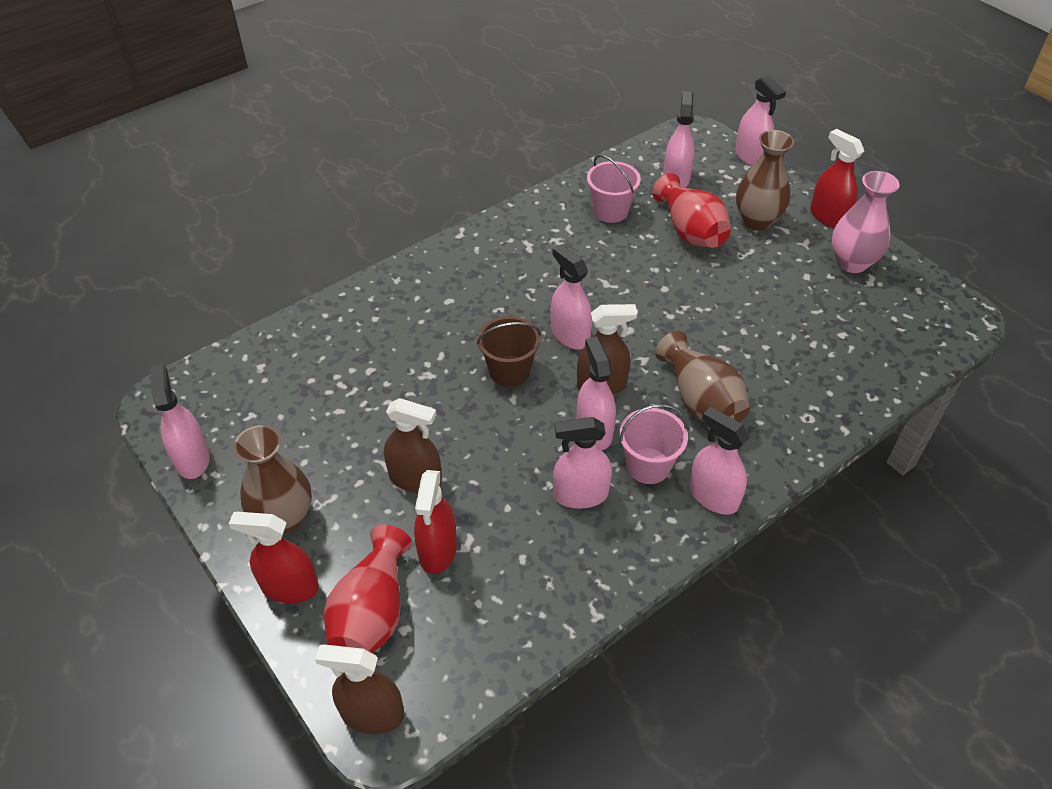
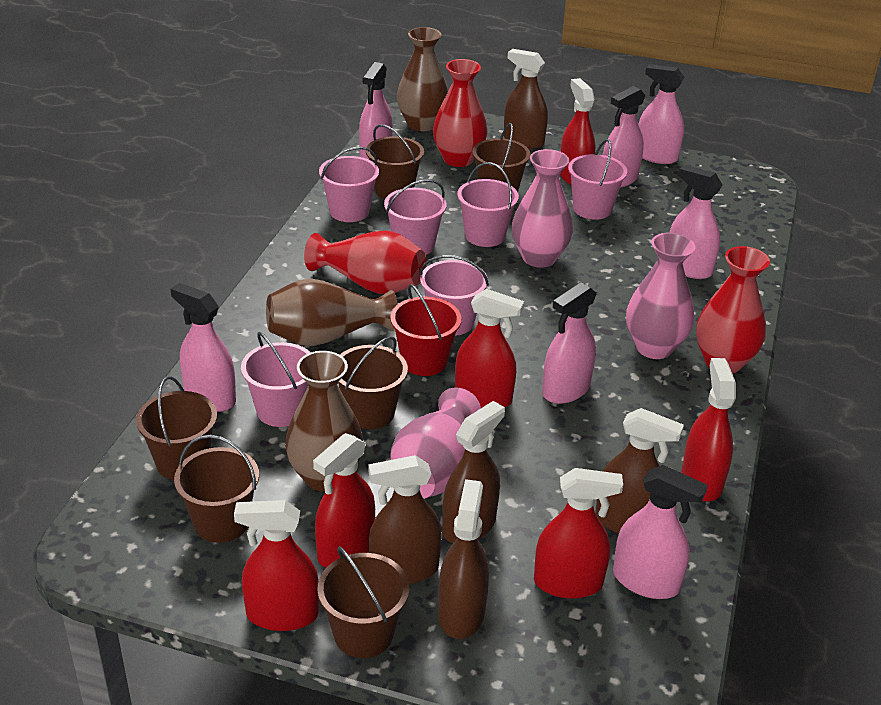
brown bucket: 1 -> 6
brown spray bottle: 3 -> 5
pink bucket: 2 -> 6
pink vase: 1 -> 3
red bucket: 0 -> 1
red spray bottle: 3 -> 6
red vase: 2 -> 3

